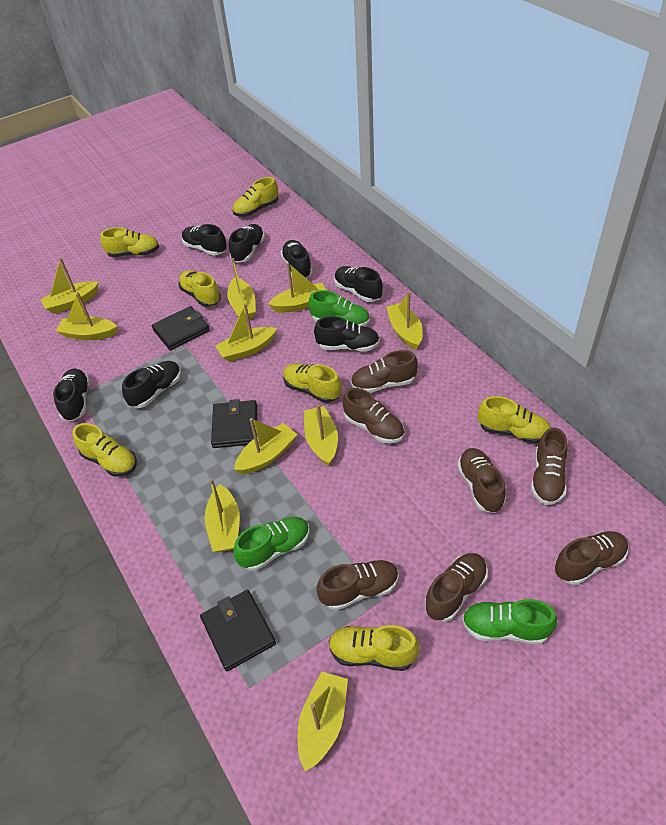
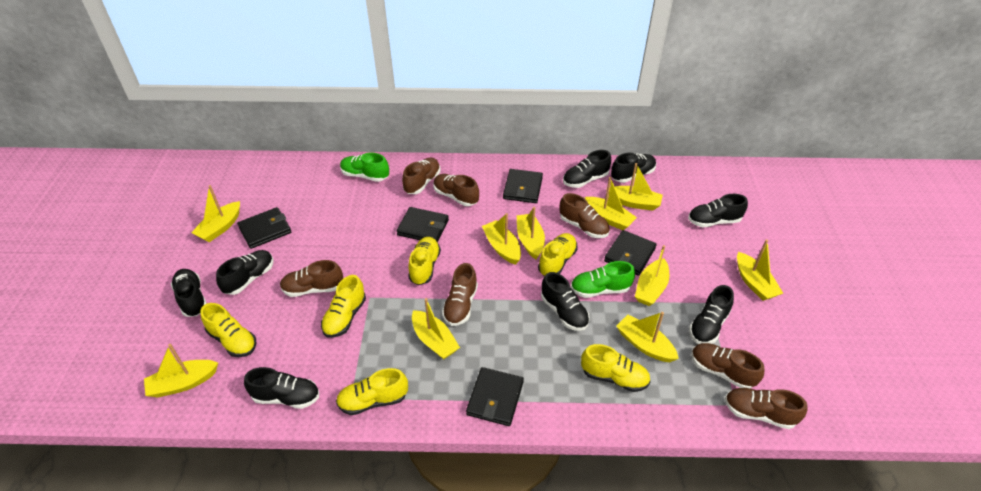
black shoe: 7 -> 8
black wallet: 3 -> 5
green shoe: 3 -> 2
yellow shoe: 7 -> 6

